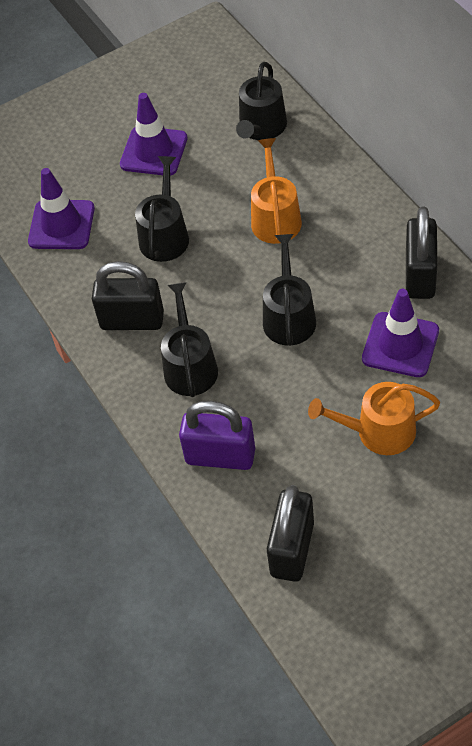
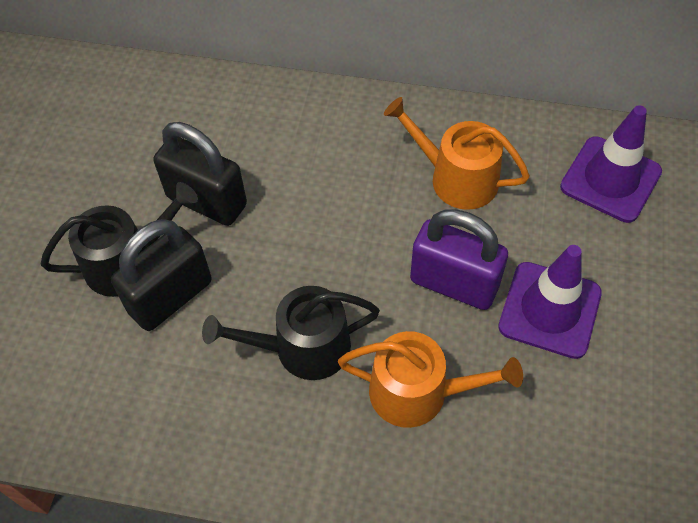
black padlock: 3 -> 2
black watering can: 4 -> 2
purple traffic cone: 3 -> 2

